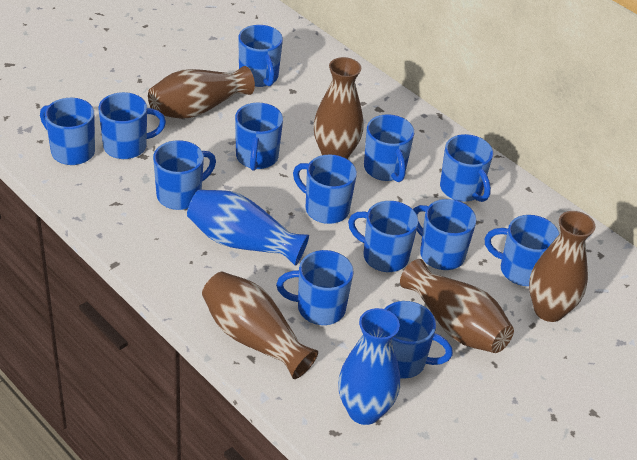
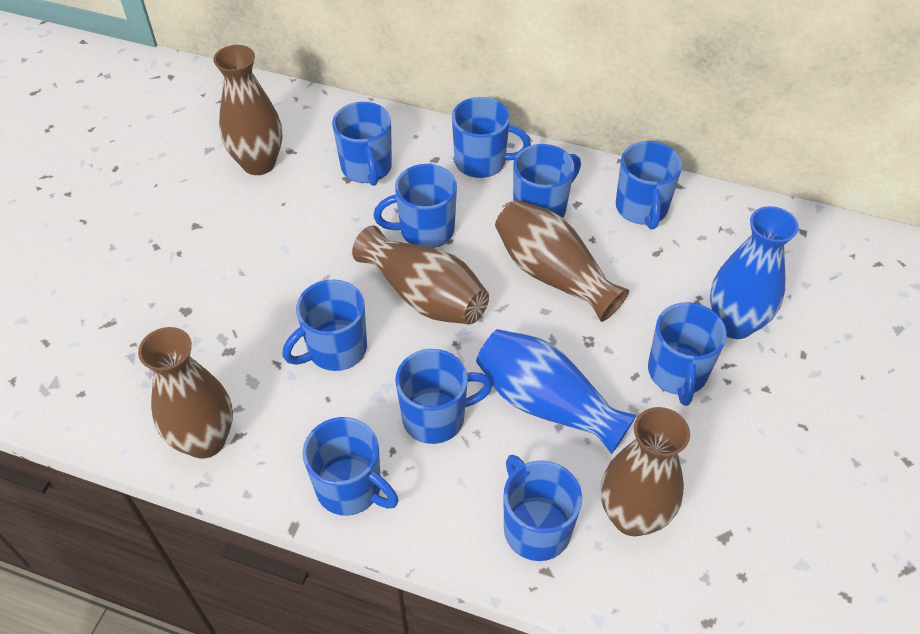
blue mug: 13 -> 10

